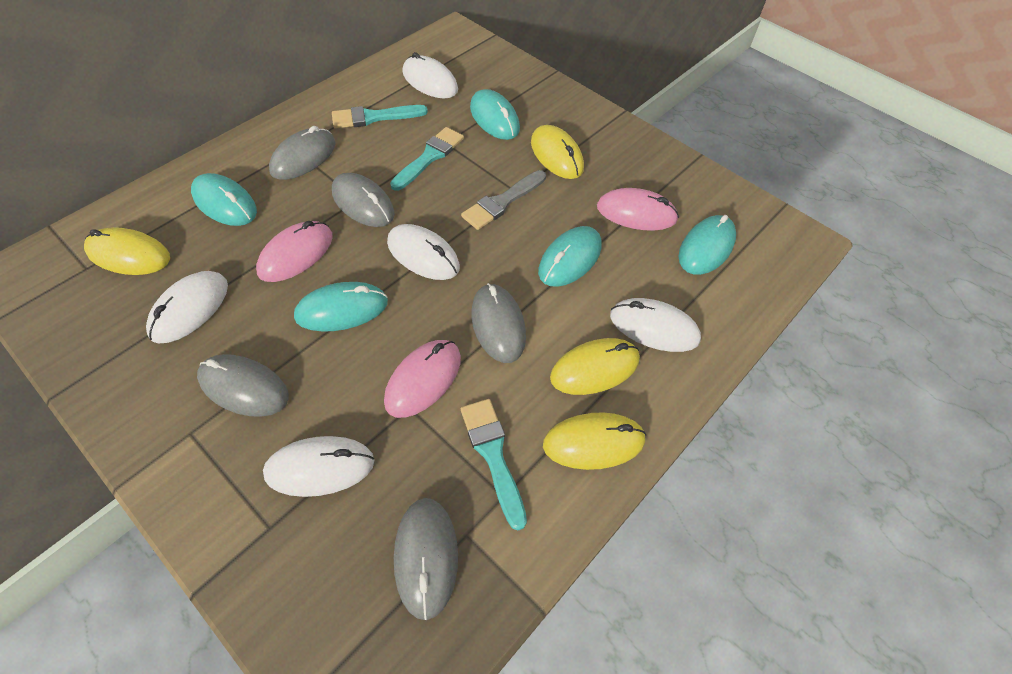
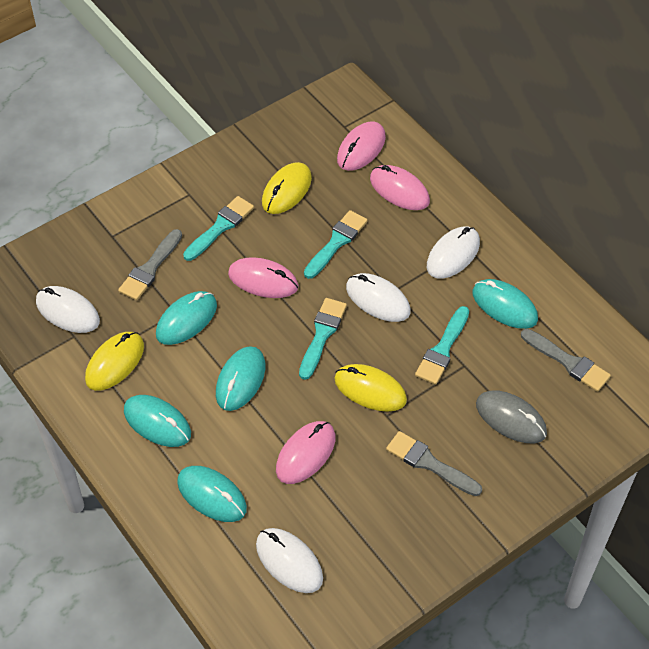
grey brush: 1 -> 3
grey mouse: 5 -> 1
pink mouse: 3 -> 4
turquoise brush: 3 -> 4
white mouse: 5 -> 4
yellow mouse: 4 -> 3

